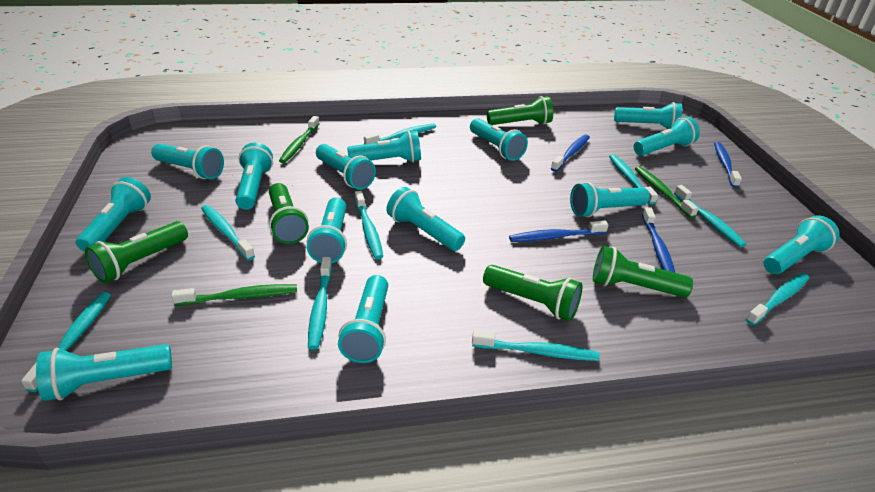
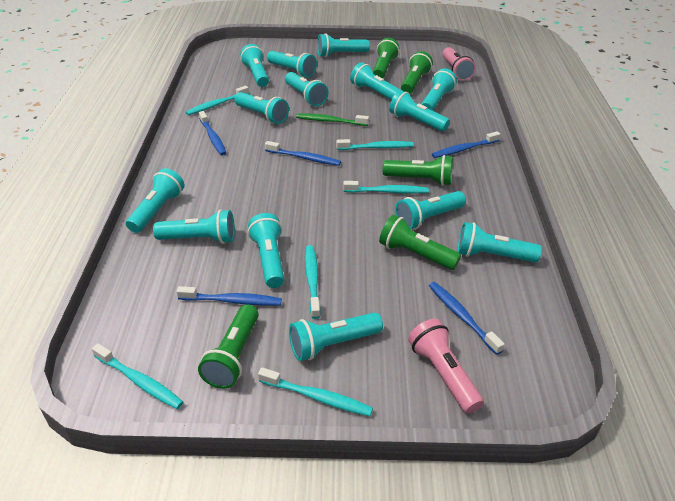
blue toothbrush: 4 -> 5
green toothbrush: 3 -> 1
pink flashlight: 0 -> 2
turquoise toothbrush: 9 -> 6

